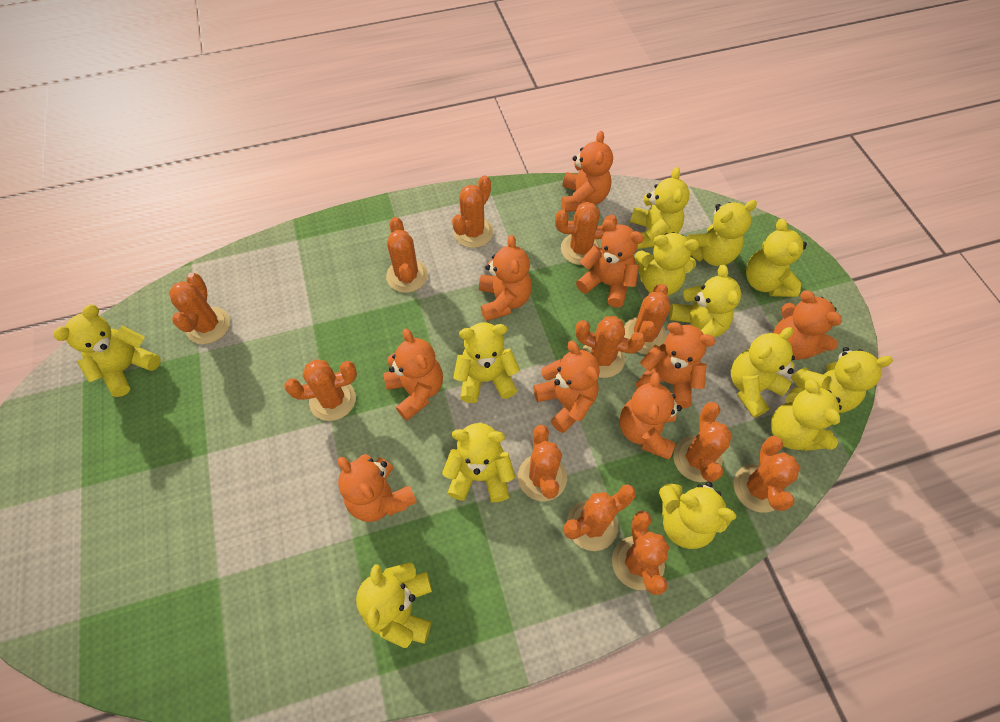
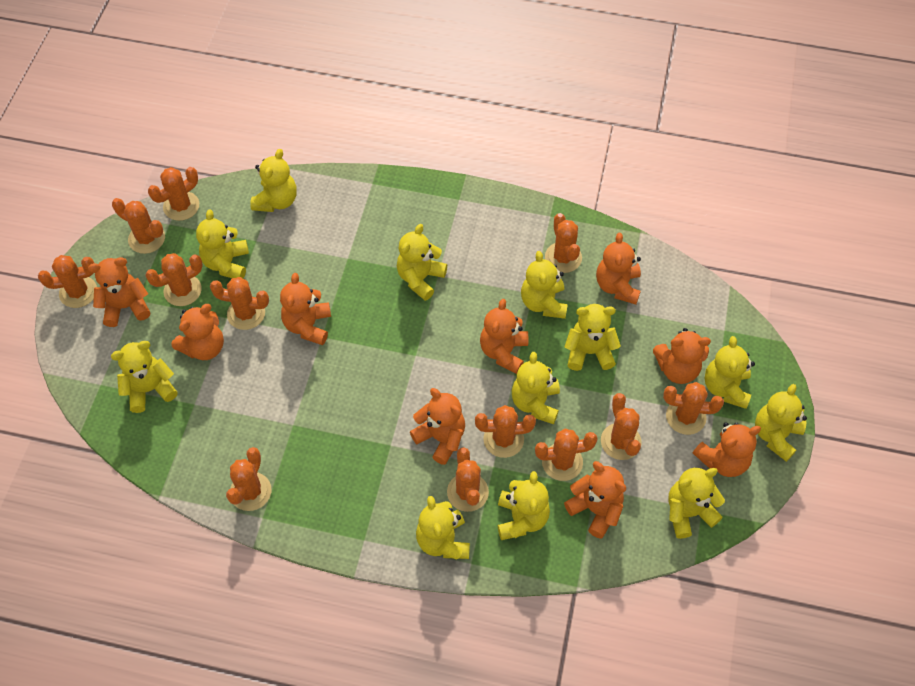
yellow teddy bear: 13 -> 12

